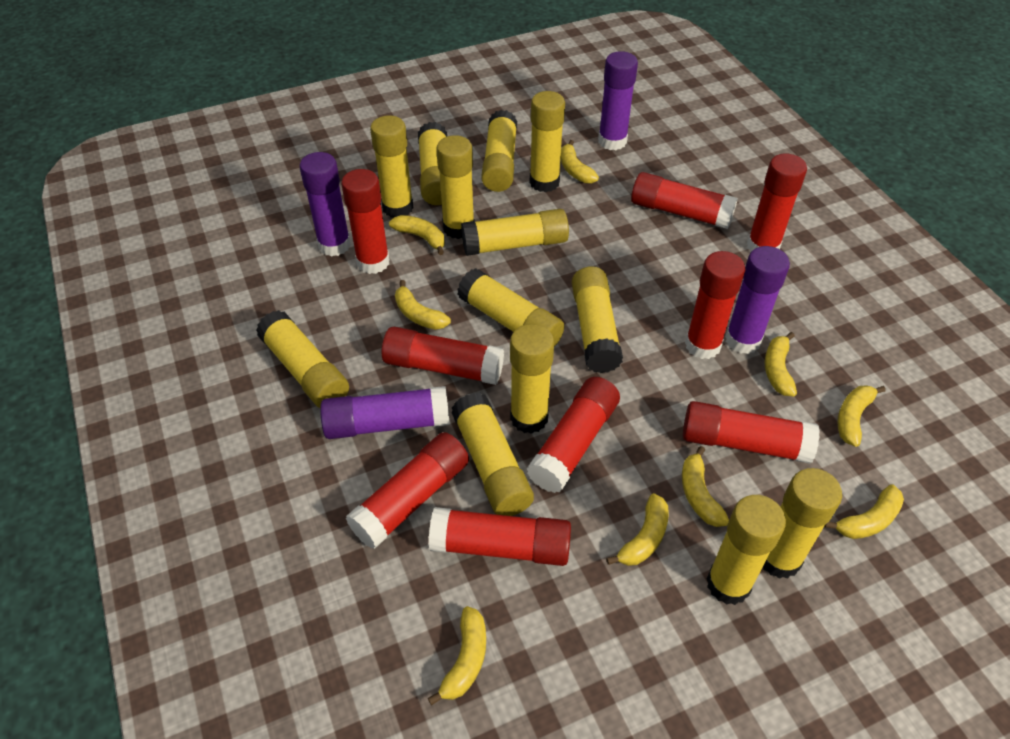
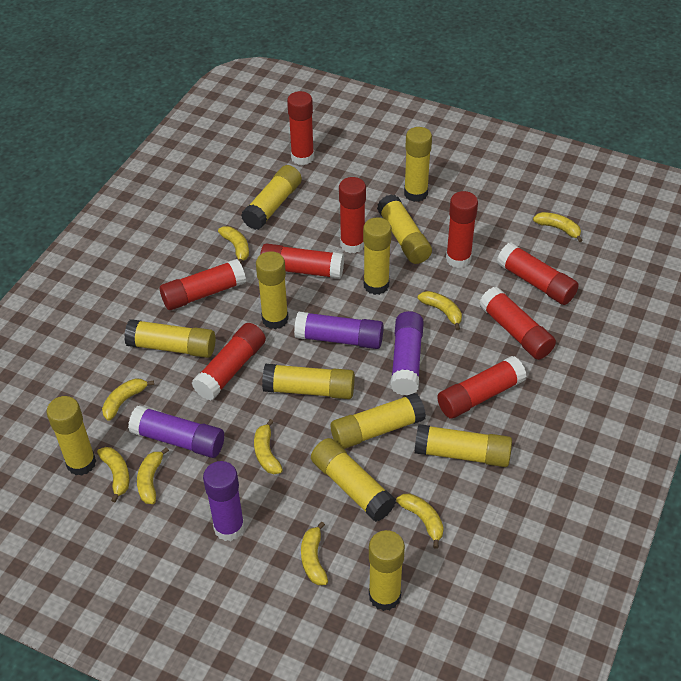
yellow glue stick: 13 -> 12

